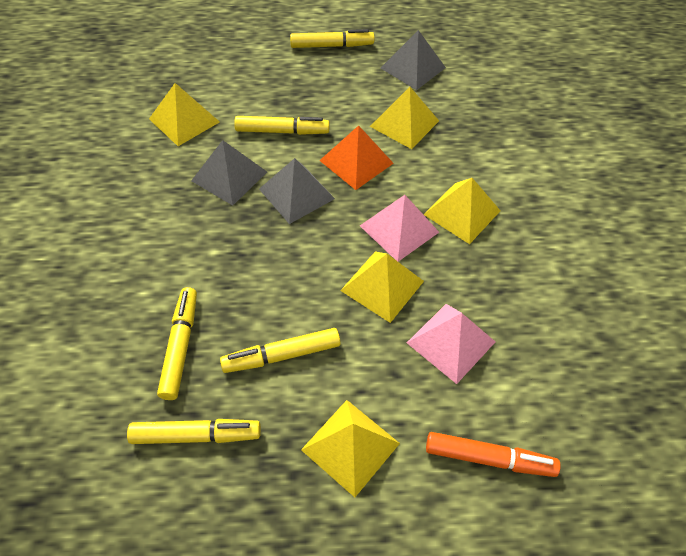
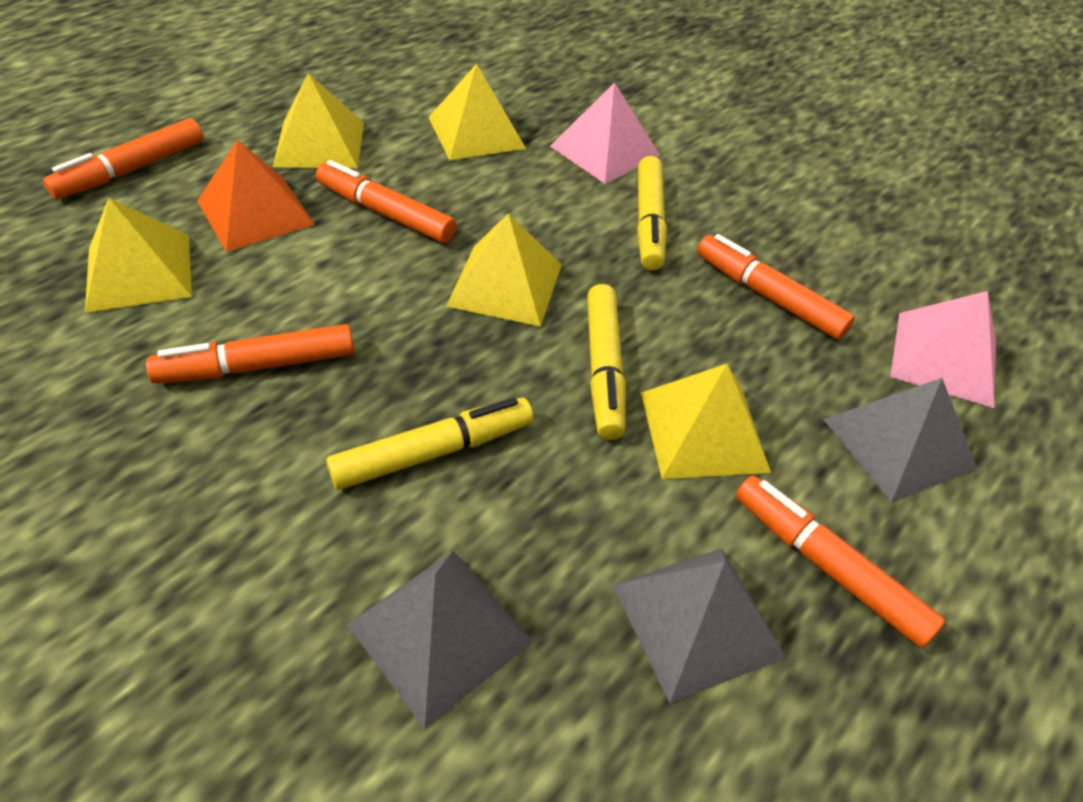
orange marker: 1 -> 5
yellow marker: 5 -> 3

